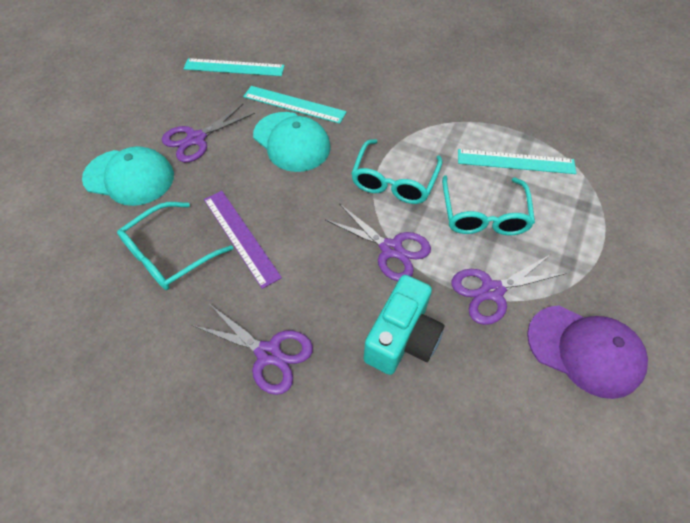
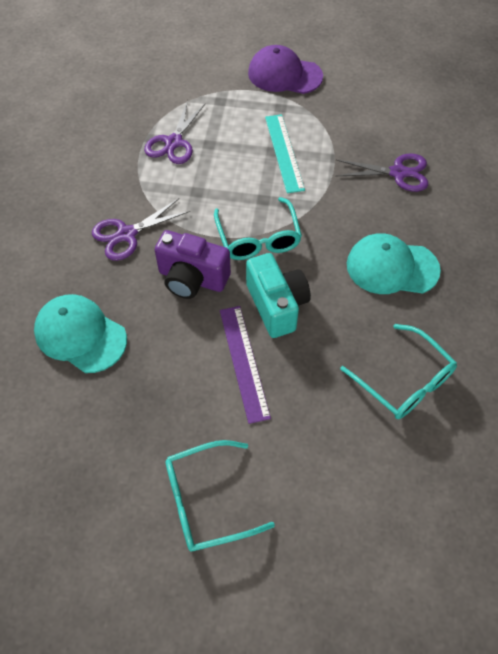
purple camera: 0 -> 1
purple scissors: 4 -> 3
turquoise ruler: 3 -> 1

